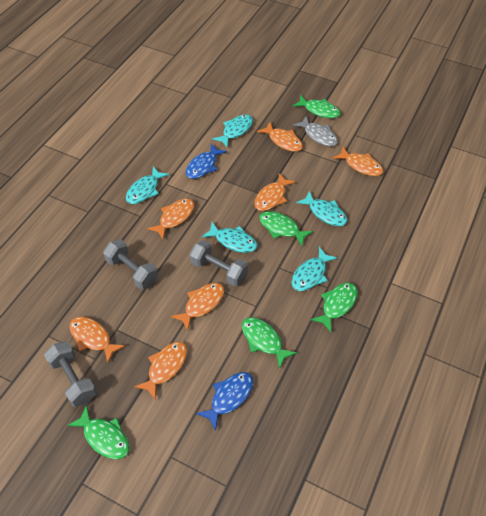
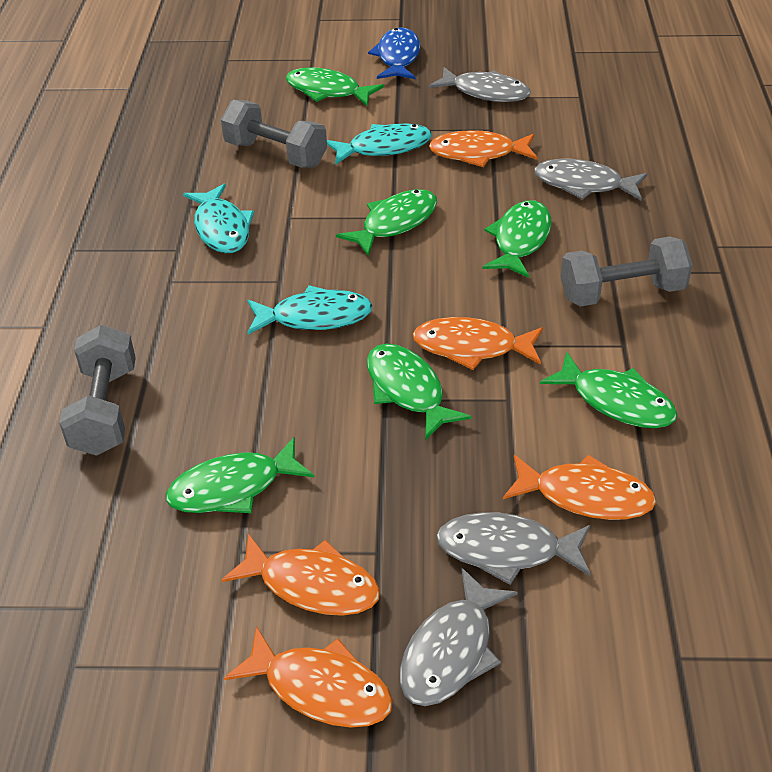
blue fish: 2 -> 1
green fish: 5 -> 6
grey fish: 1 -> 4
orange fish: 7 -> 5
turquoise fish: 5 -> 3

